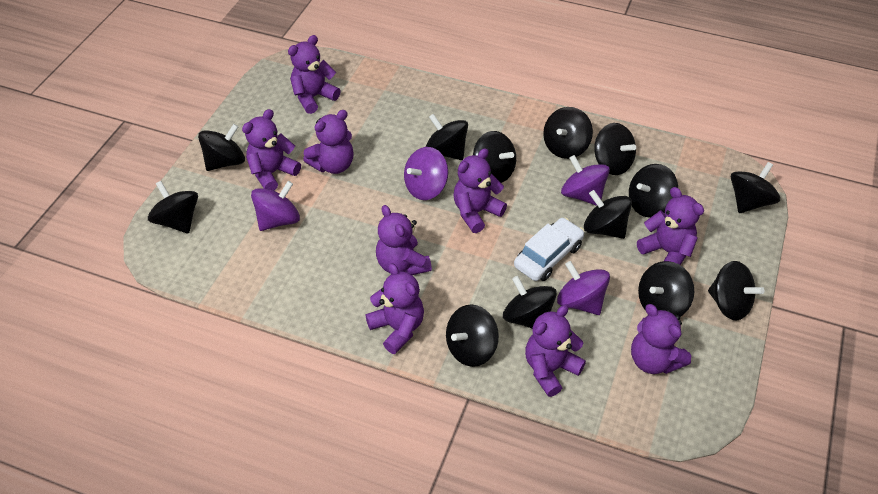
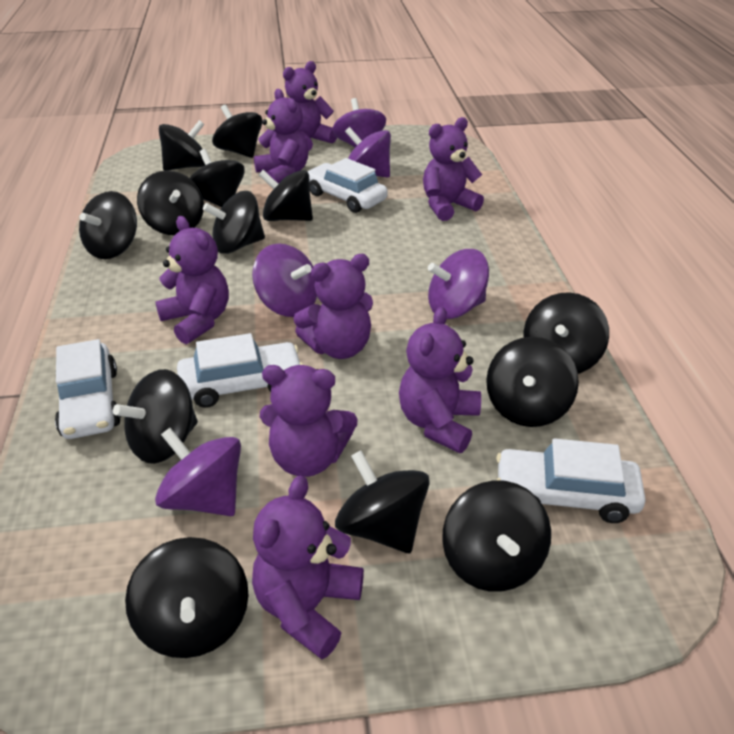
purple spinning top: 4 -> 5
purple teddy bear: 9 -> 8
white car: 1 -> 4

